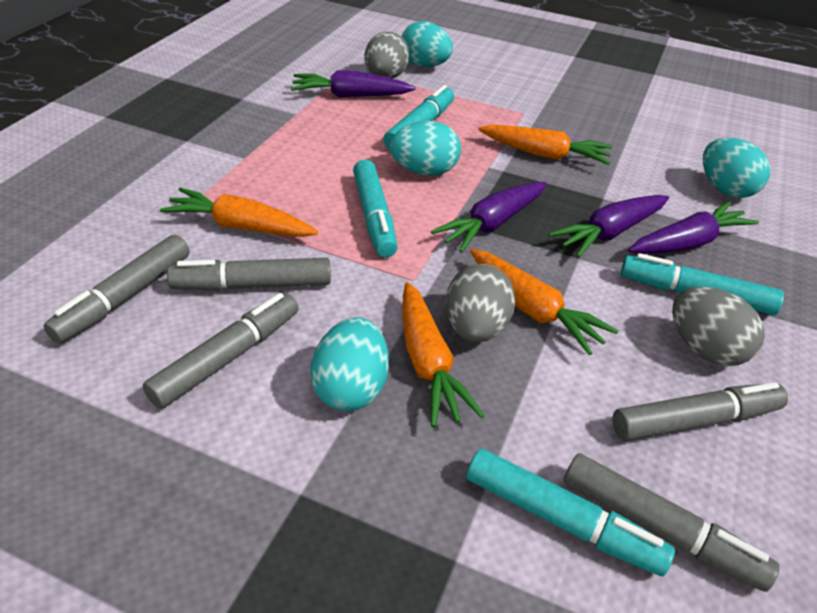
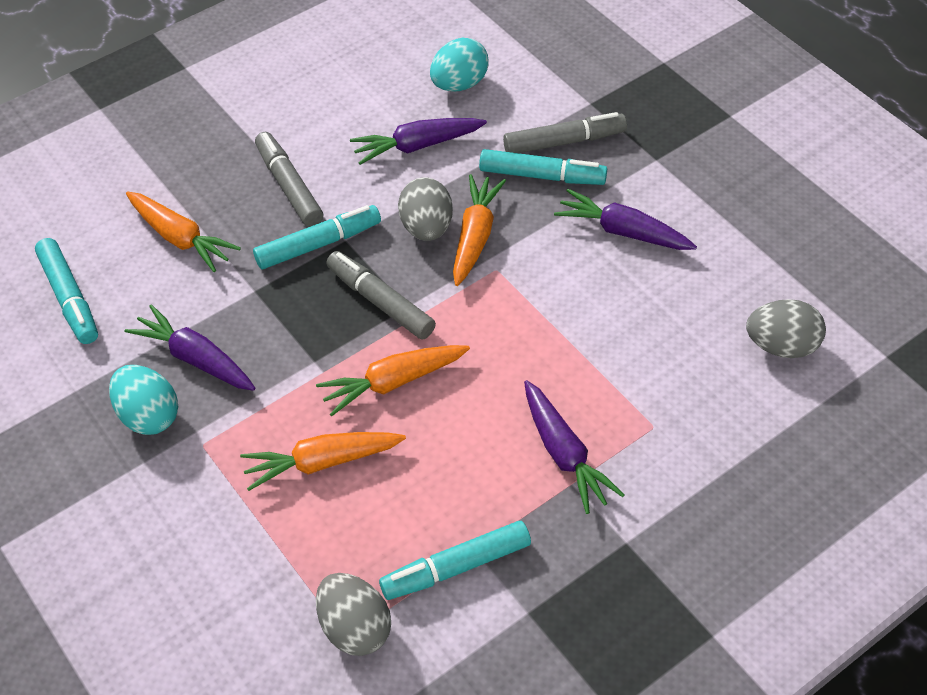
grey marker: 5 -> 3
turquoise egg: 4 -> 2

